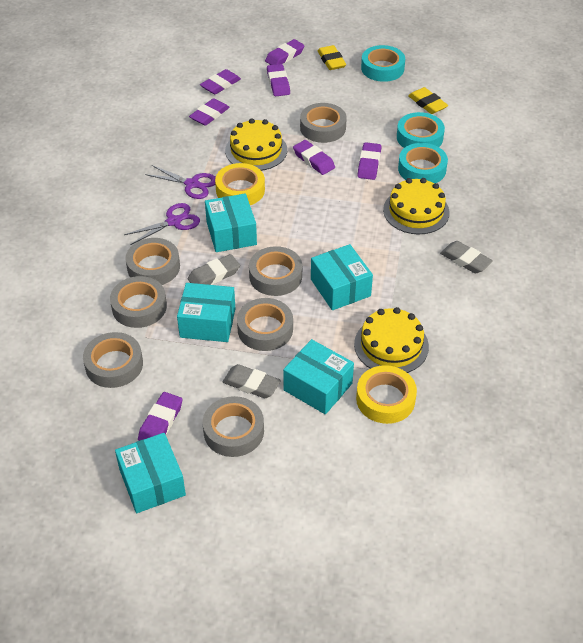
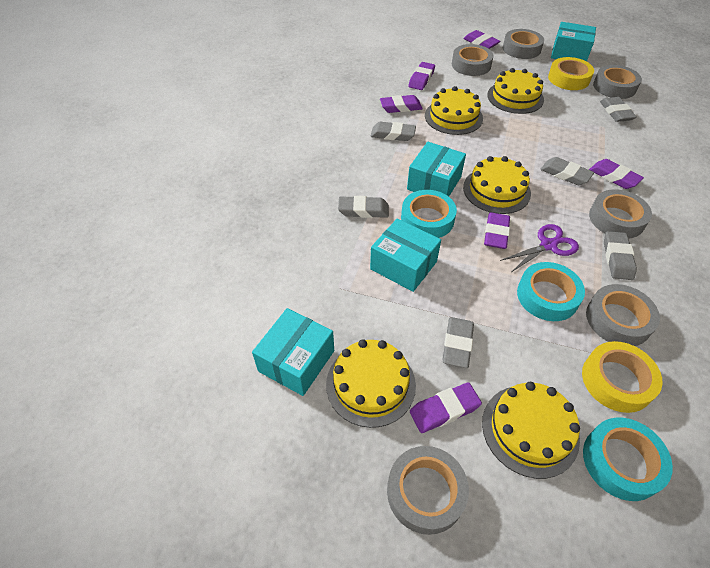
grey eraser: 3 -> 6
grey tape: 7 -> 6
purple eraser: 7 -> 6
purple scissors: 2 -> 1
turquoise box: 5 -> 4
yellow cake: 3 -> 5
yellow eraser: 2 -> 0

